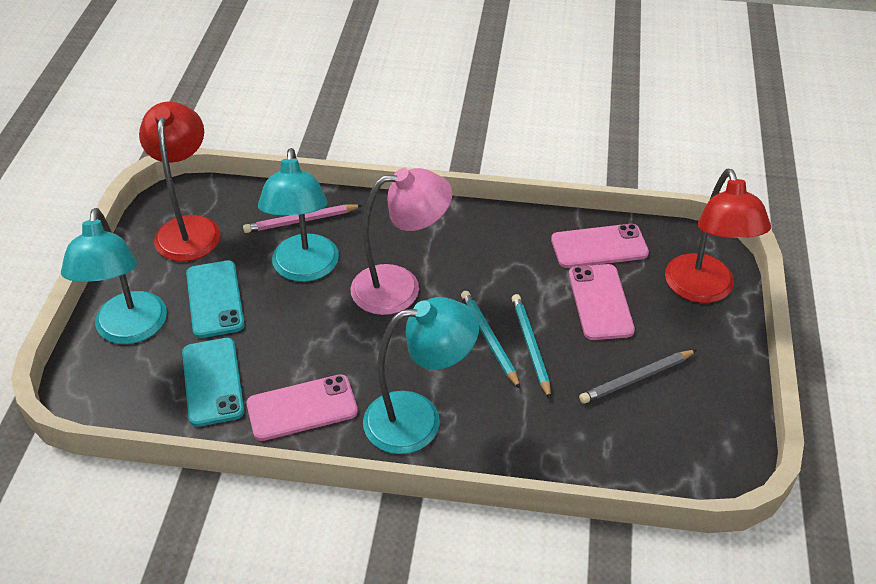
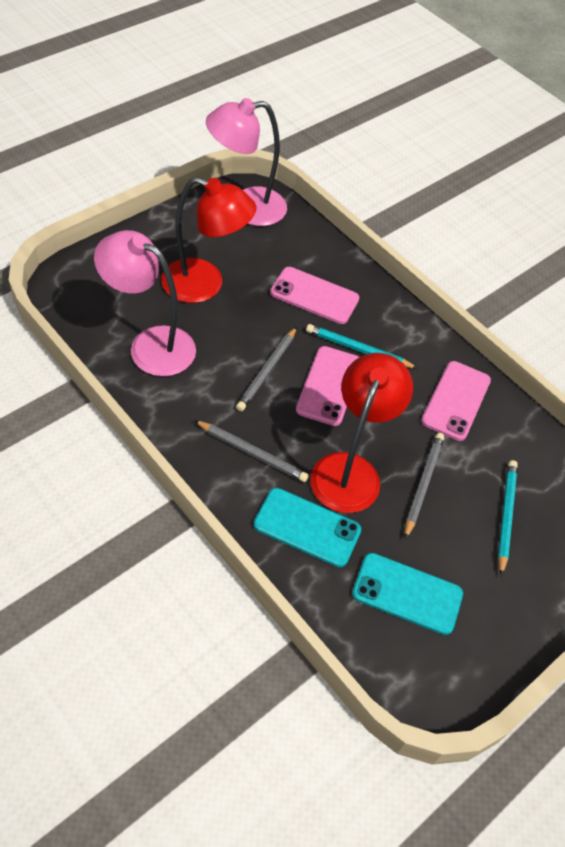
grey pencil: 1 -> 3
pink lamp: 1 -> 2
pink pencil: 1 -> 0
turquoise lamp: 3 -> 0

